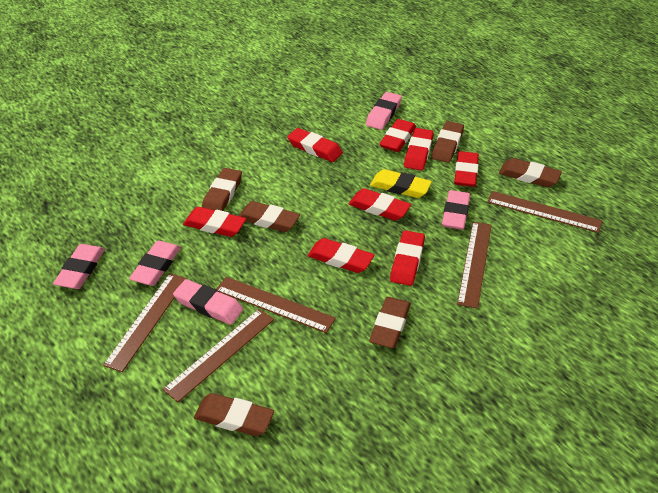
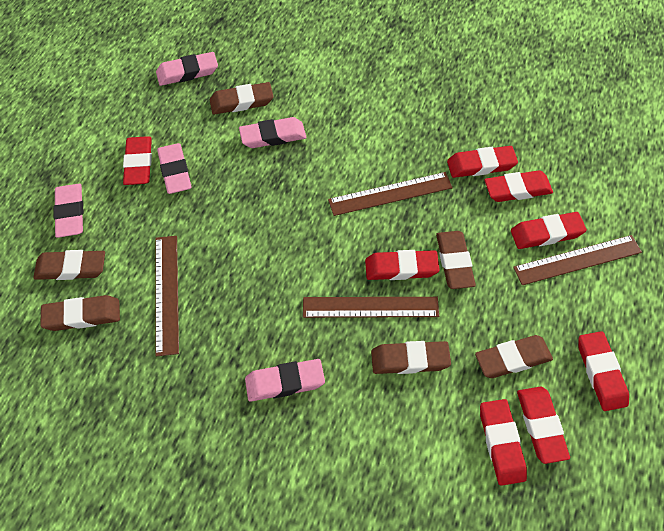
brown ruler: 5 -> 4
yellow eraser: 1 -> 0

